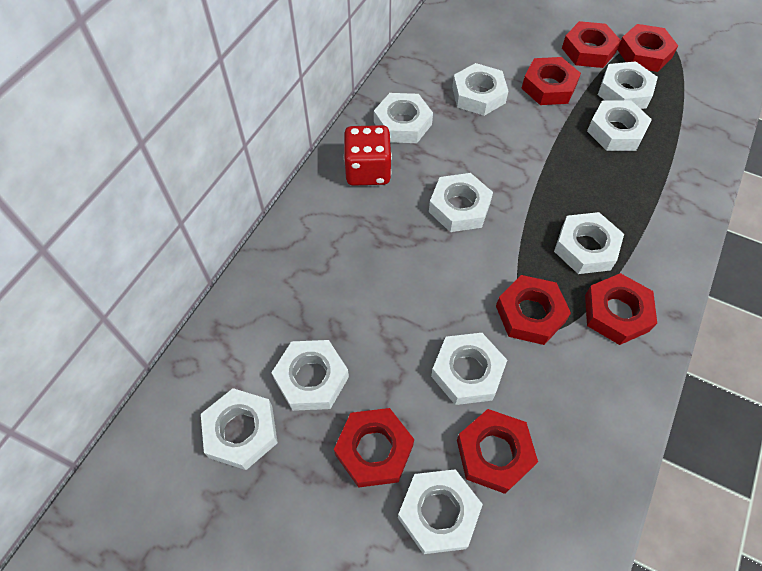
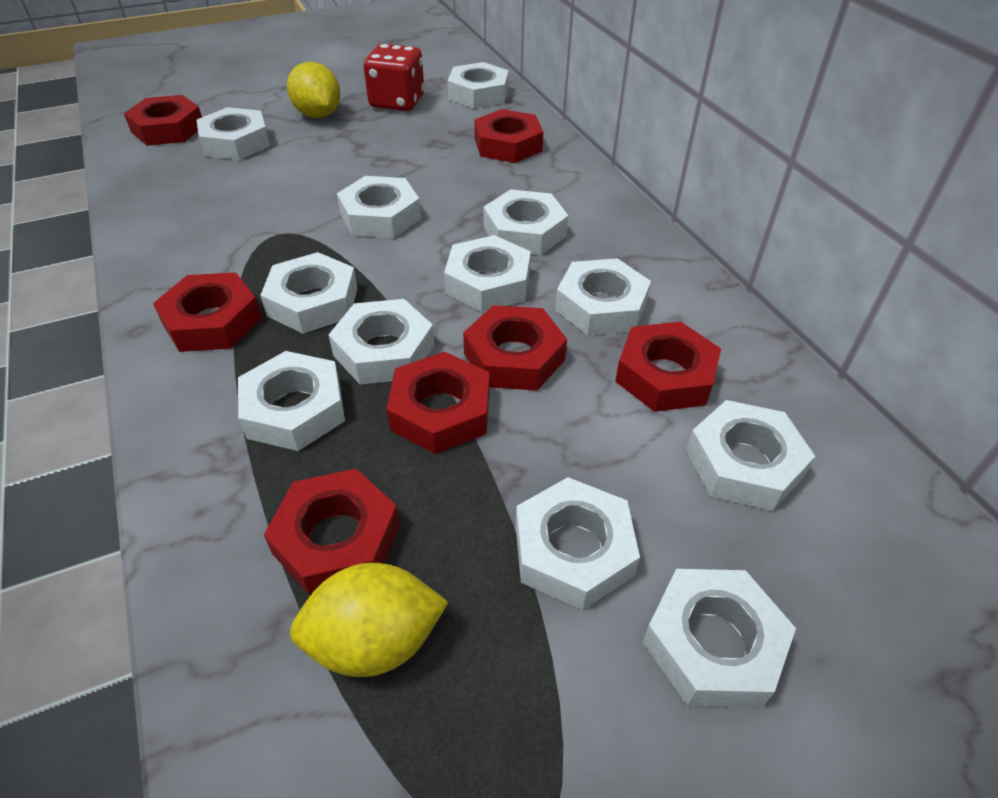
white nut: 10 -> 12
yellow lemon: 0 -> 2

